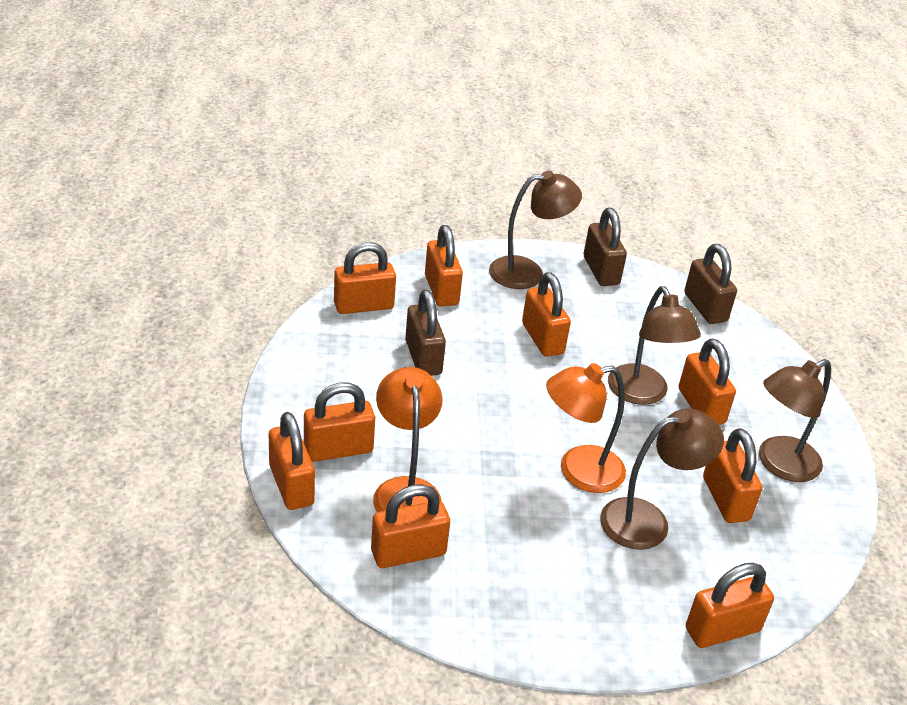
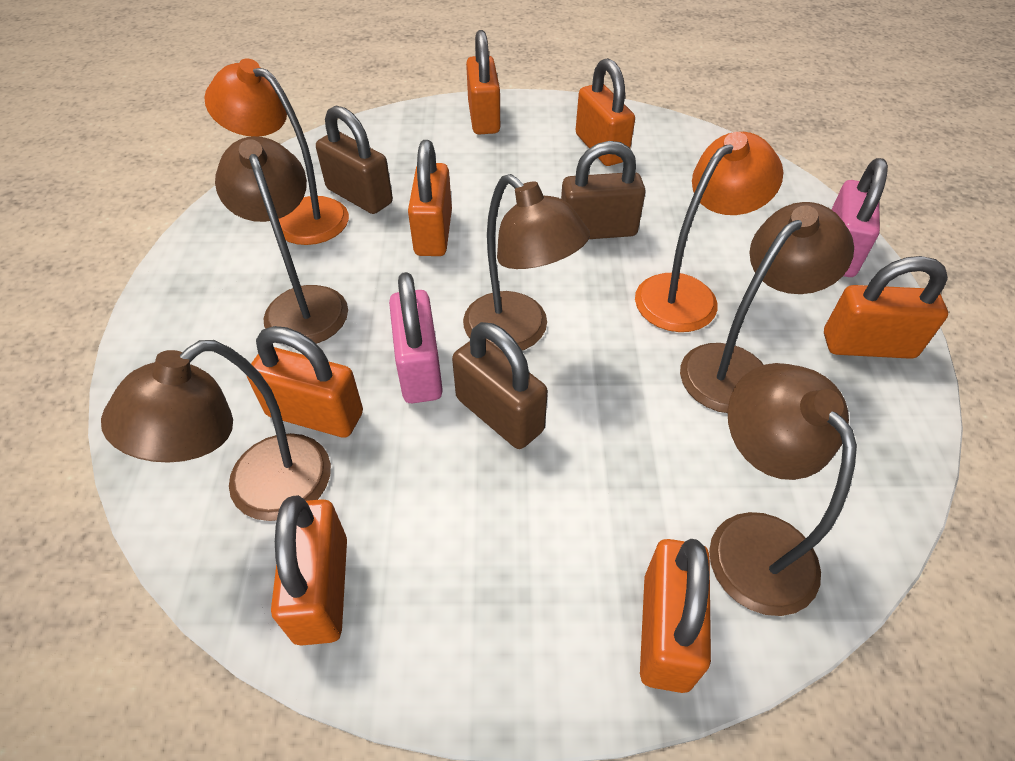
brown lamp: 4 -> 5
orange padlock: 9 -> 7
pink padlock: 0 -> 2

